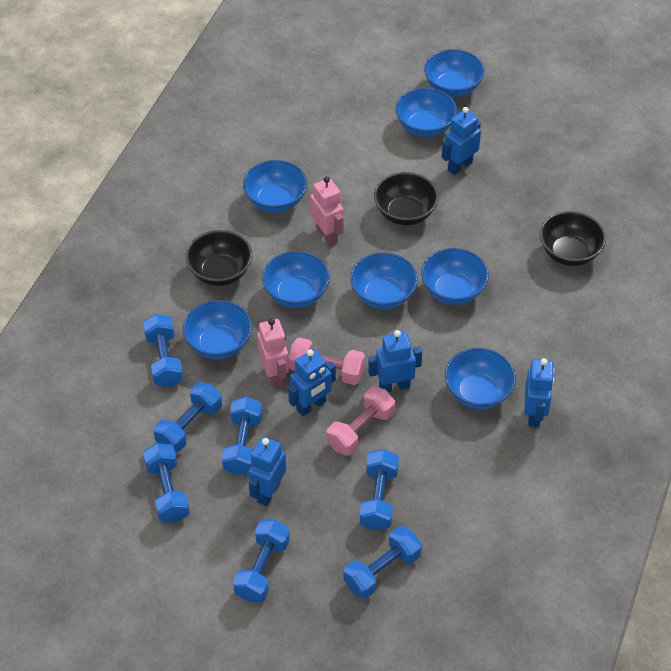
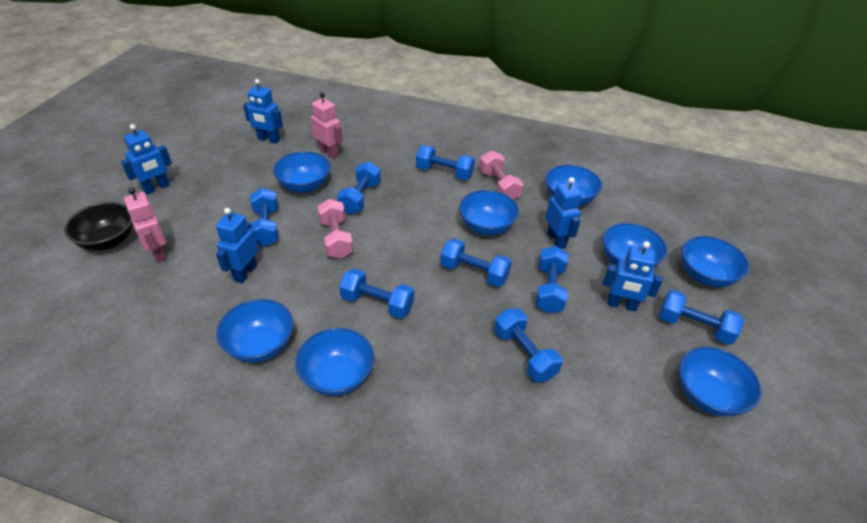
black bowl: 3 -> 1
blue dumbbell: 7 -> 8

